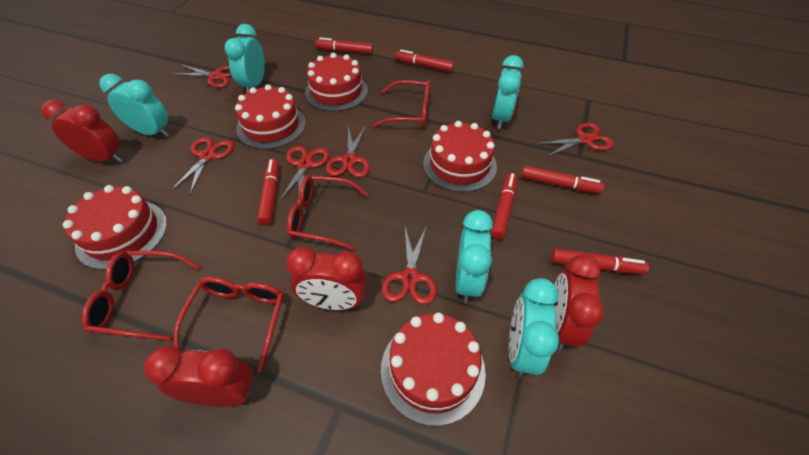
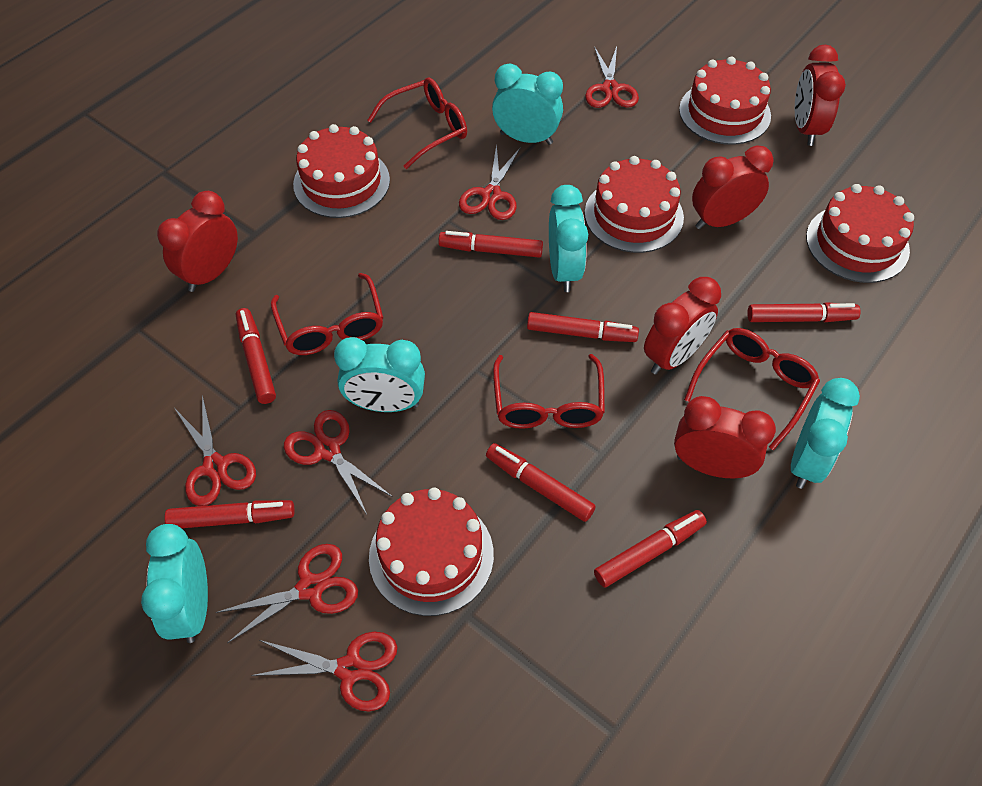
red clock: 4 -> 5
red marker: 6 -> 7

